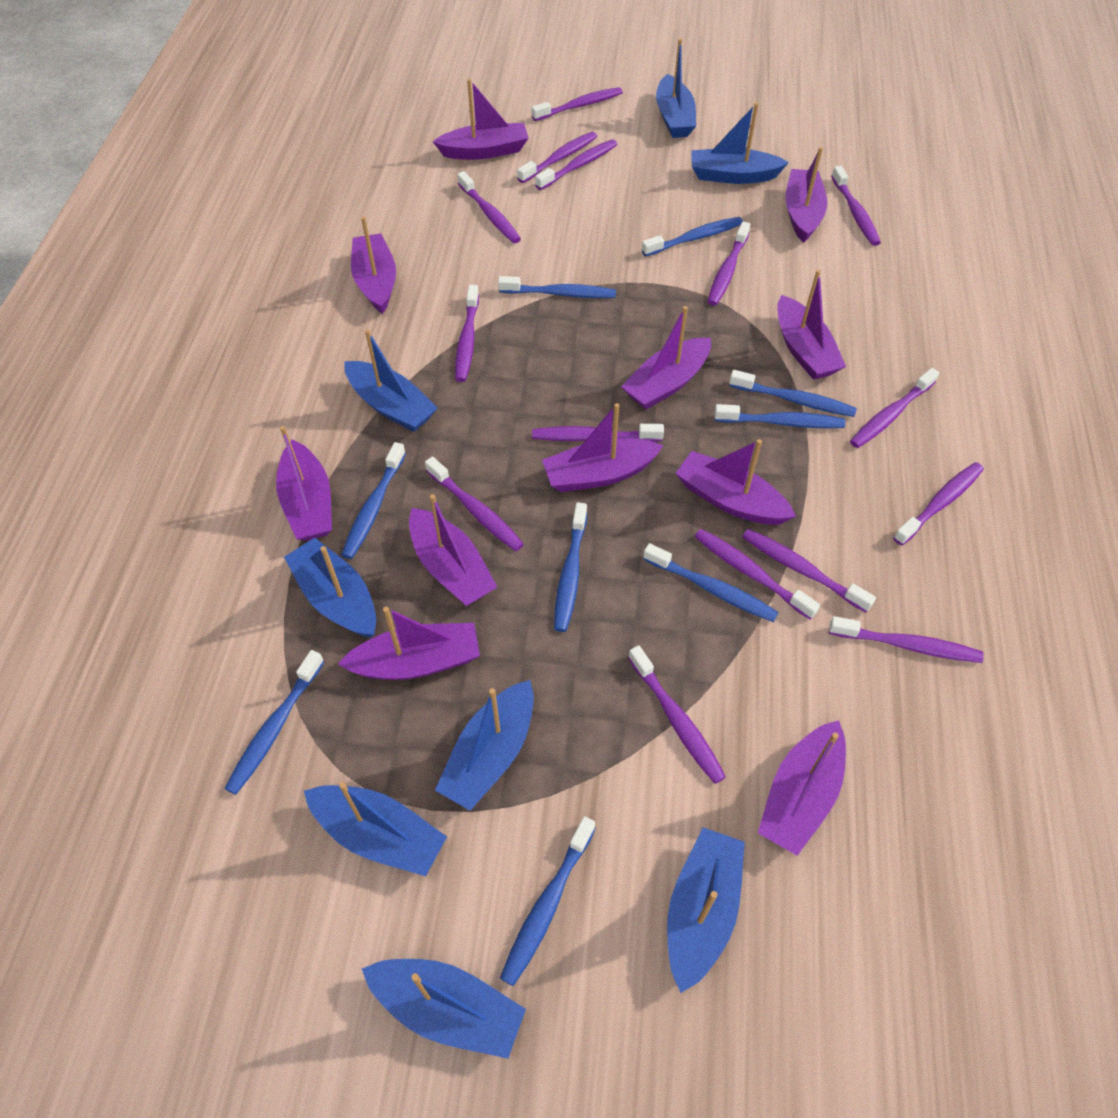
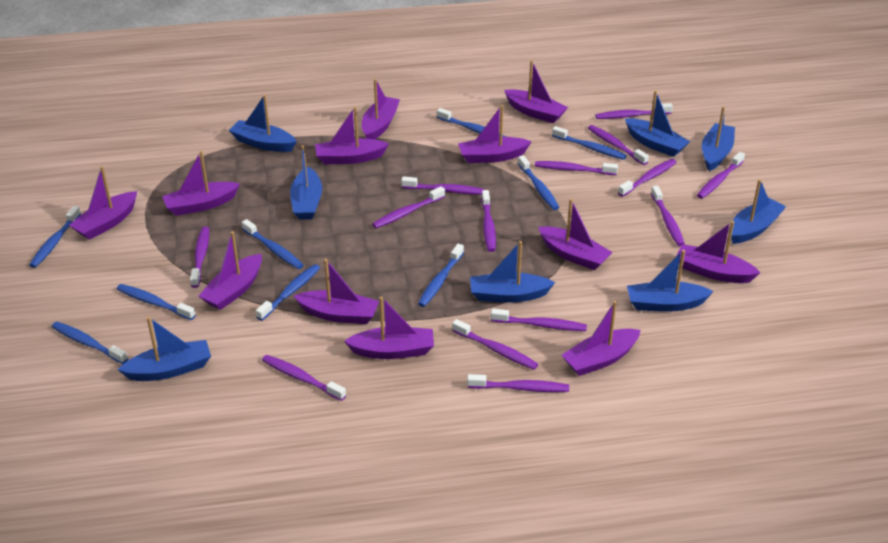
purple boat: 11 -> 12
purple toothbrush: 15 -> 14

